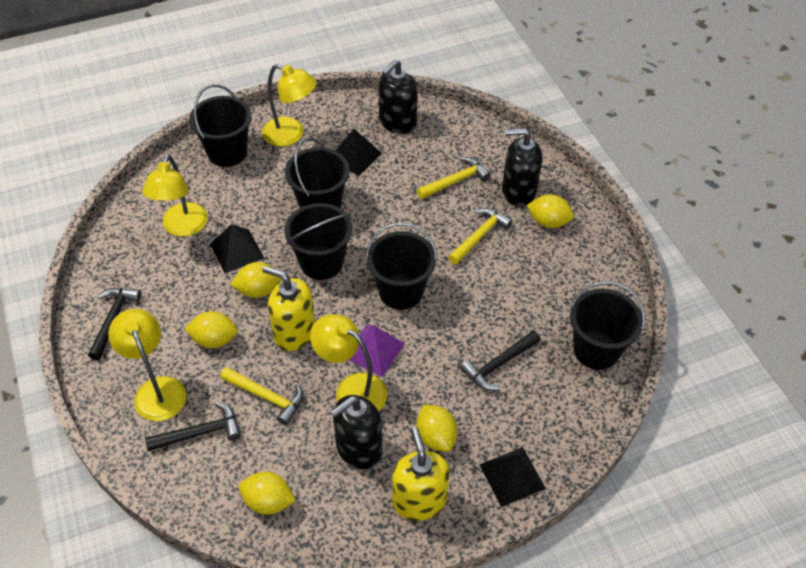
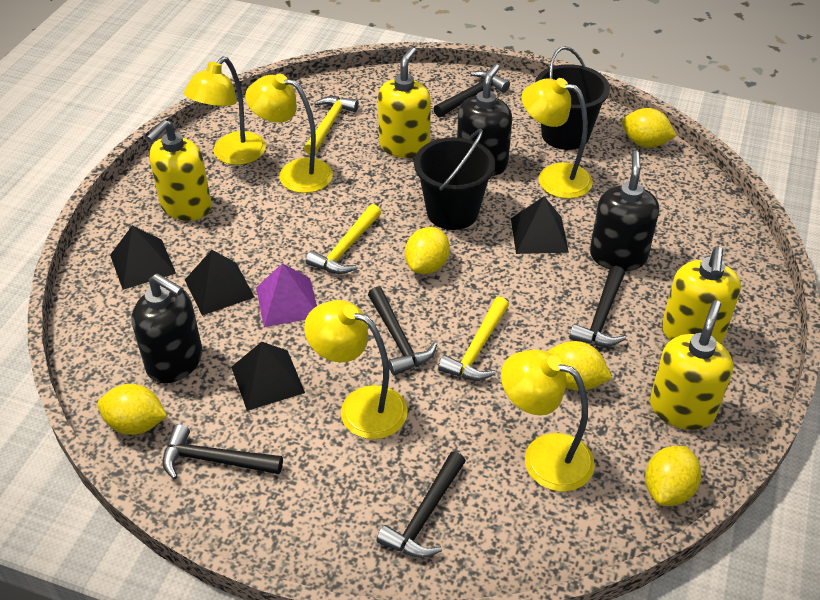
black bucket: 5 -> 2
black hammer: 3 -> 5
black pyramid: 3 -> 4
yellow lamp: 4 -> 5
yellow soap dispenser: 2 -> 4

